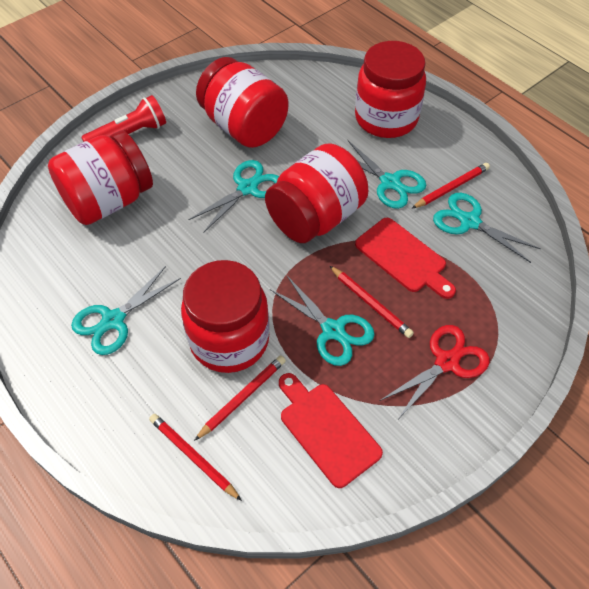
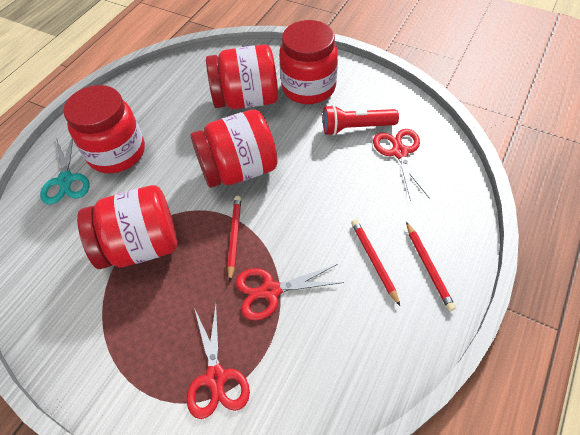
red cutting board: 2 -> 0
red pencil: 4 -> 3
red scissors: 1 -> 3
turquoise scissors: 5 -> 1

